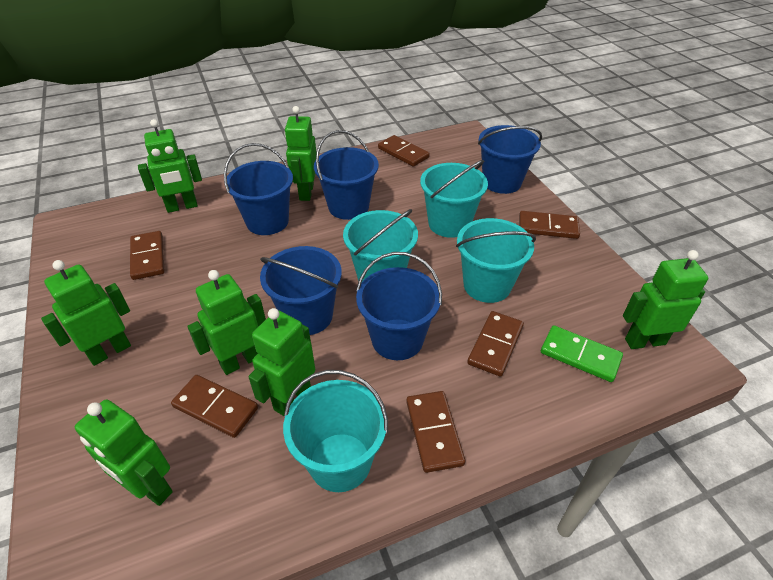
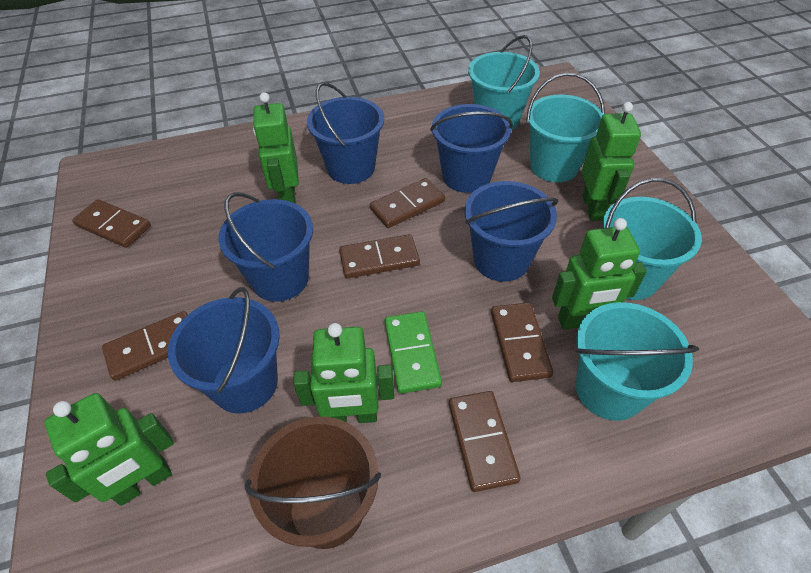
brown bucket: 0 -> 1
green robot: 7 -> 5

